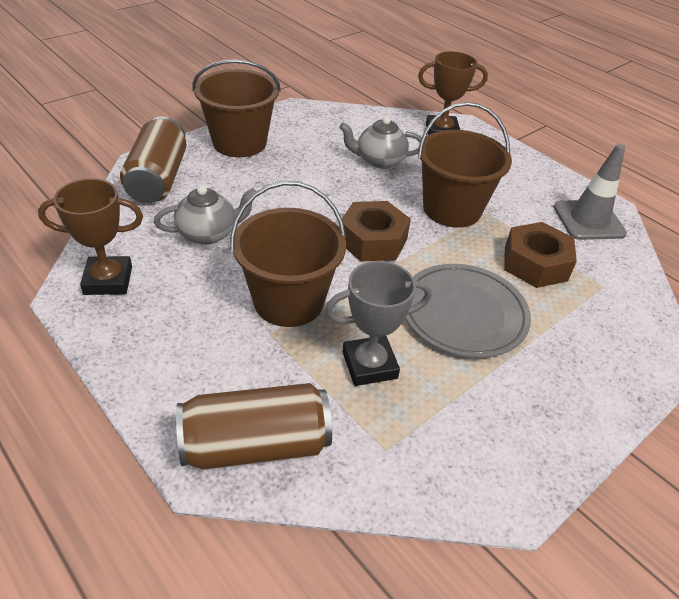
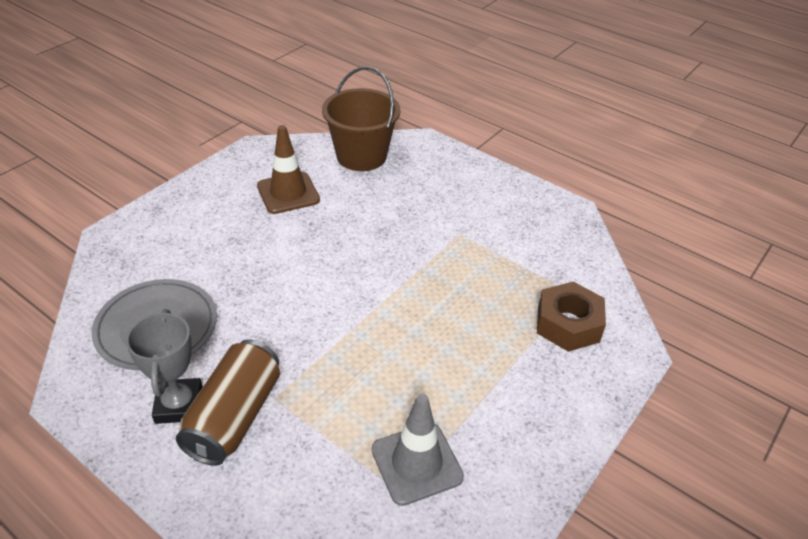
brown bucket: 3 -> 1
brown can: 2 -> 1
brown nut: 2 -> 1
brown traffic cone: 0 -> 1
brown trophy: 2 -> 0
grey teapot: 2 -> 0

